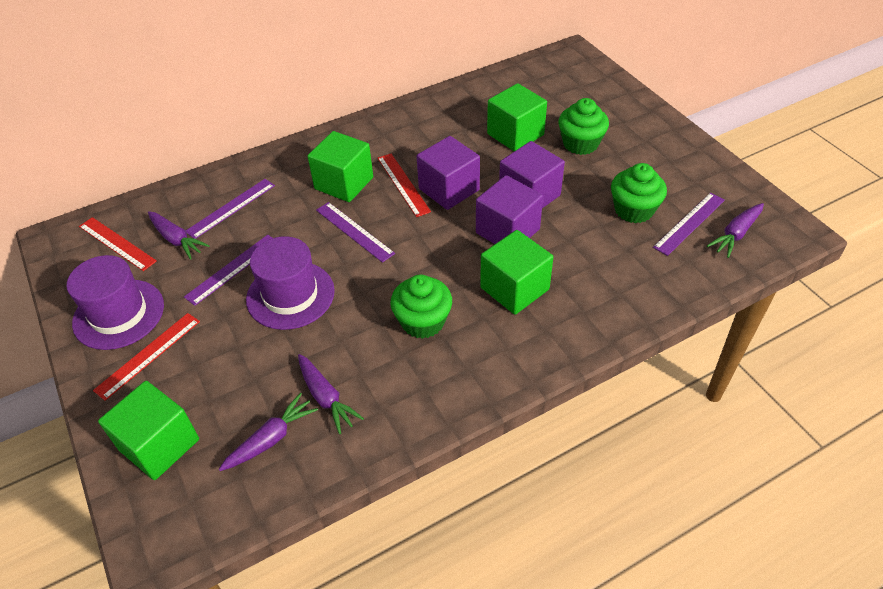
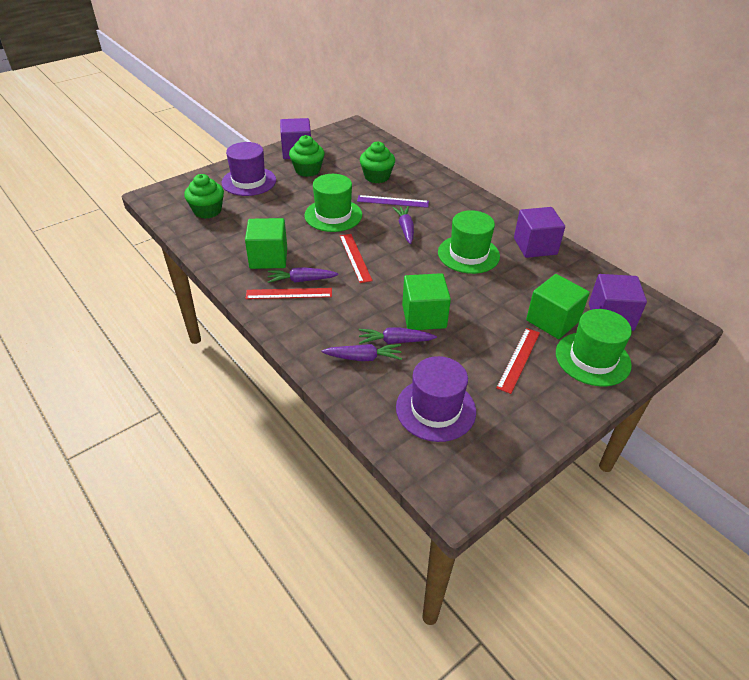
green cube: 4 -> 3
green hat: 0 -> 3
purple ruler: 4 -> 1

